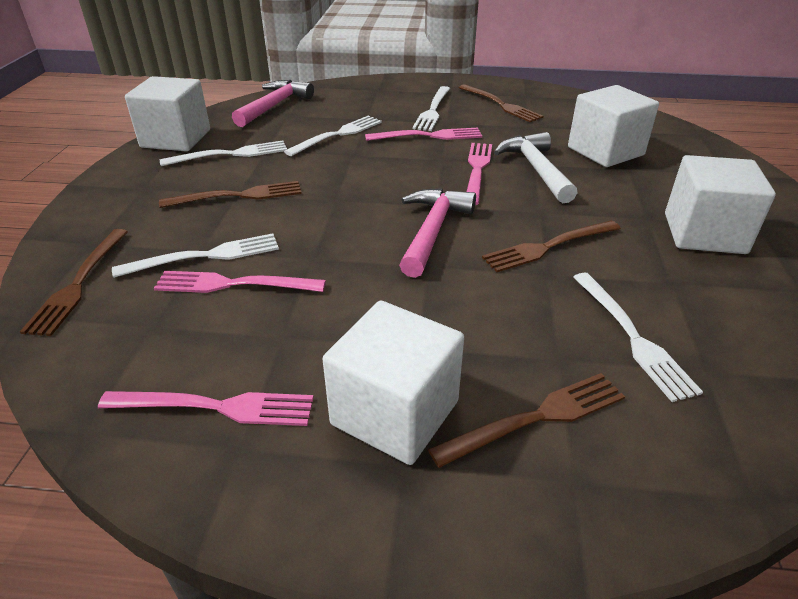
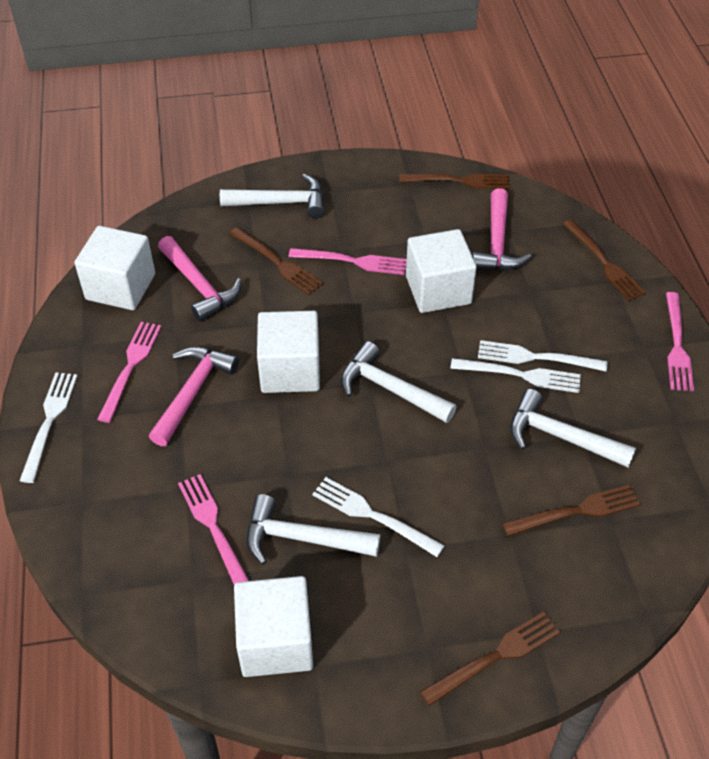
pink hammer: 2 -> 3
white fork: 5 -> 4
white hammer: 1 -> 4

